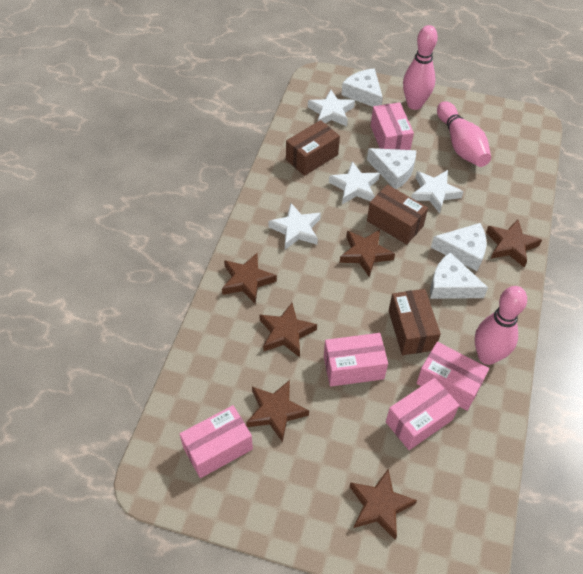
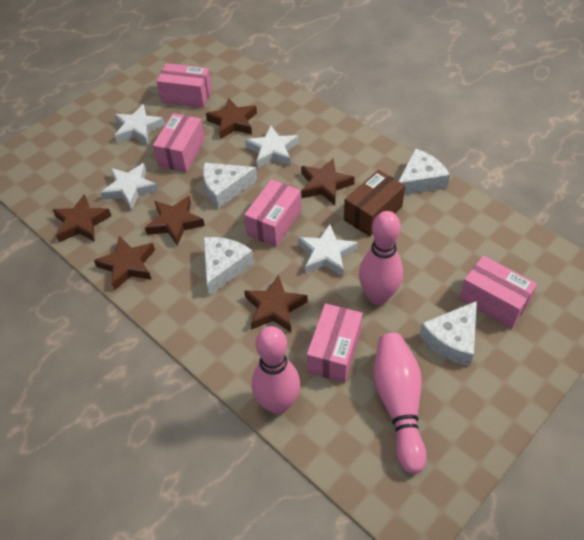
brown box: 3 -> 1

